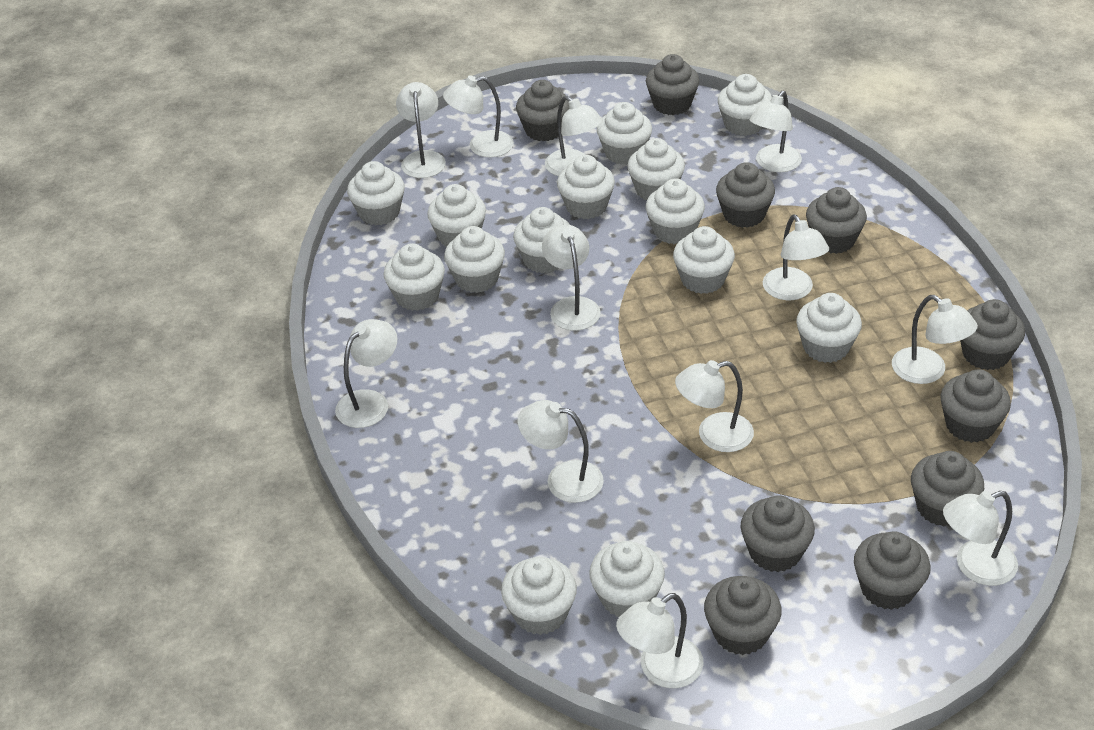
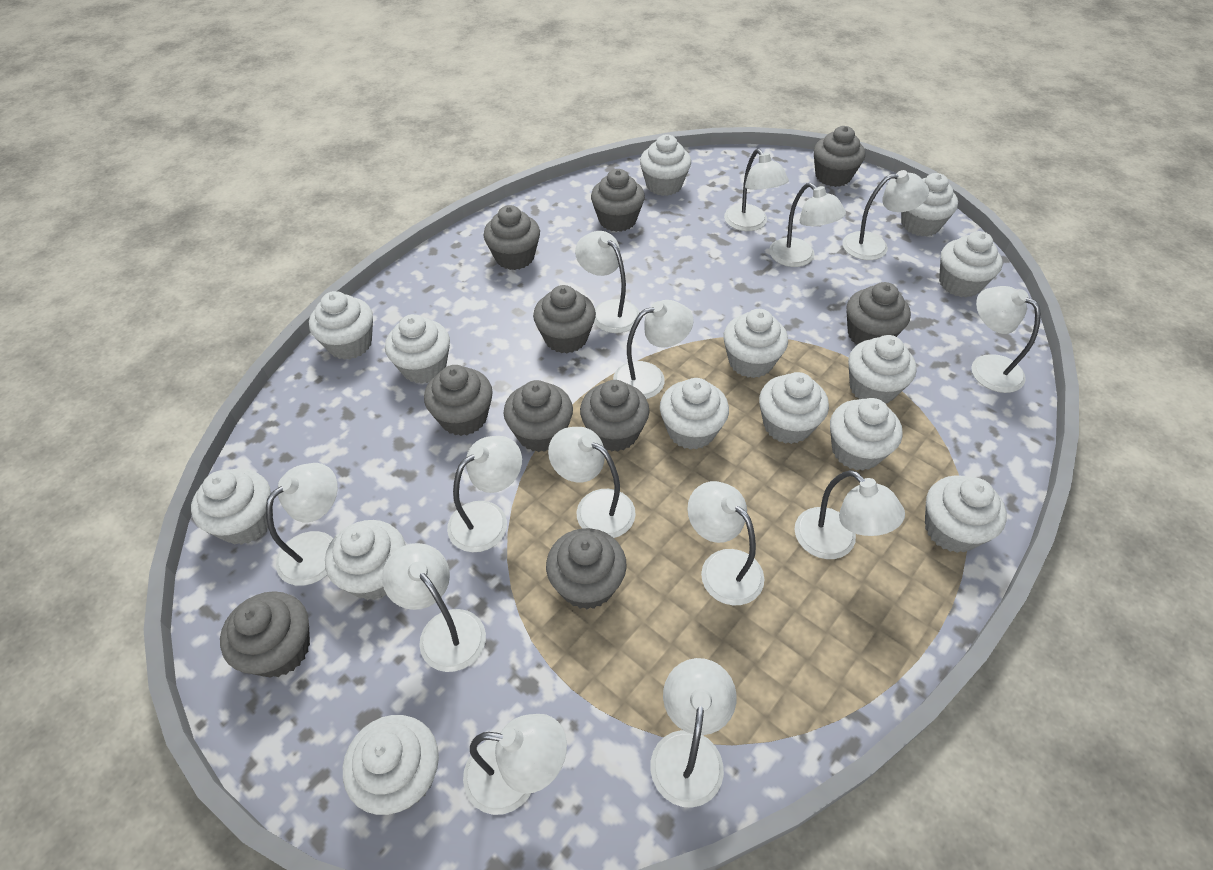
white lamp: 12 -> 14

